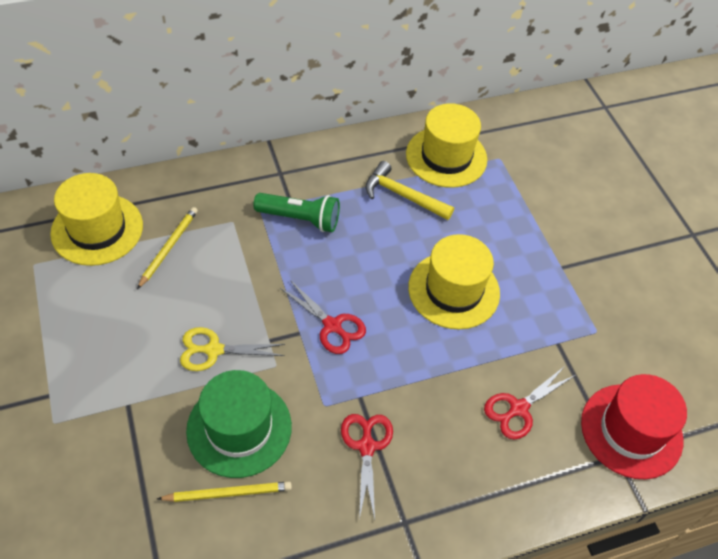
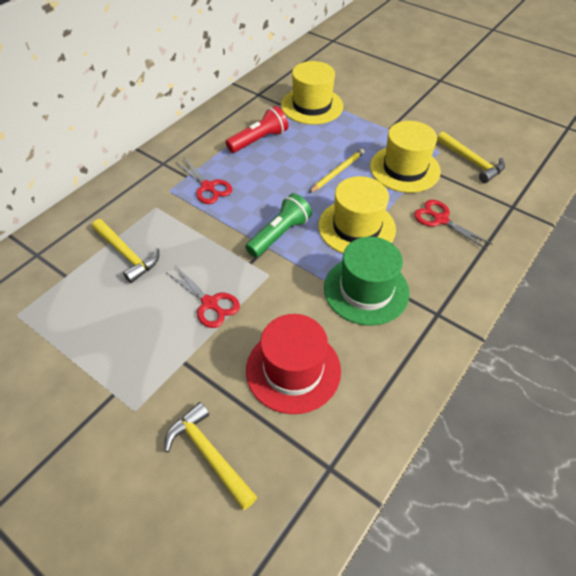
red flashlight: 0 -> 1
yellow hammer: 1 -> 3
yellow pencil: 2 -> 1
yellow scissors: 1 -> 0

